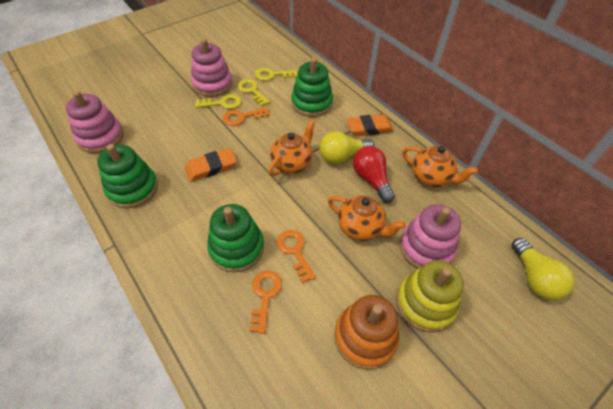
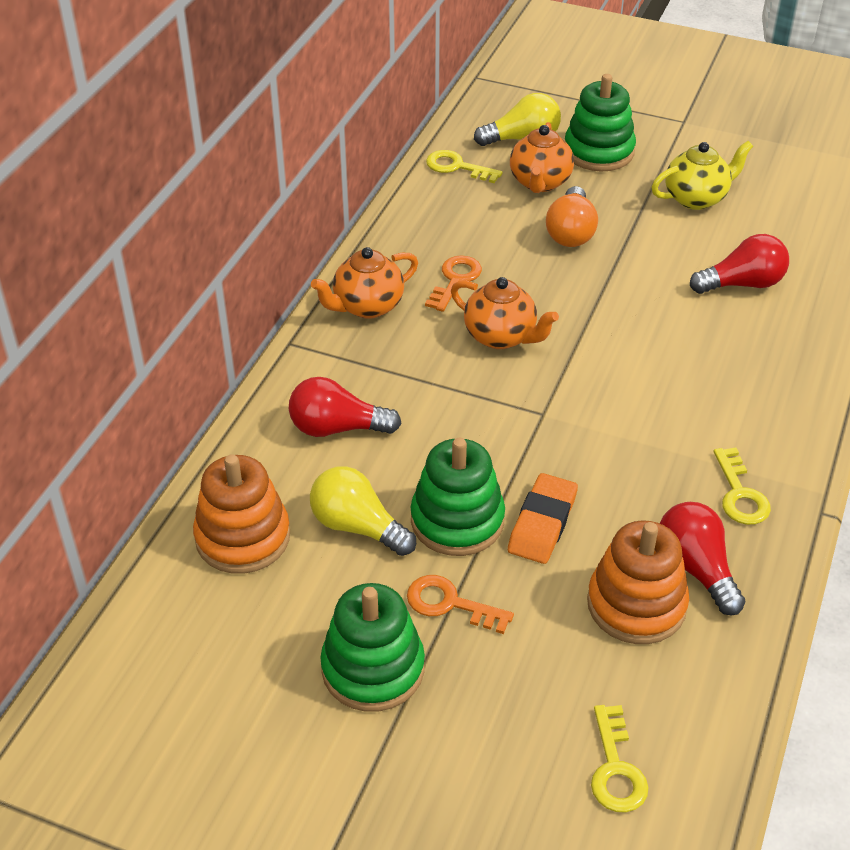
orange eraser: 2 -> 1
orange key: 3 -> 2
orange light bulb: 0 -> 1
orange stacking toy: 1 -> 2
pink stacking toy: 3 -> 0
red light bulb: 1 -> 3
yellow stacking toy: 1 -> 0
yellow teapot: 0 -> 1

